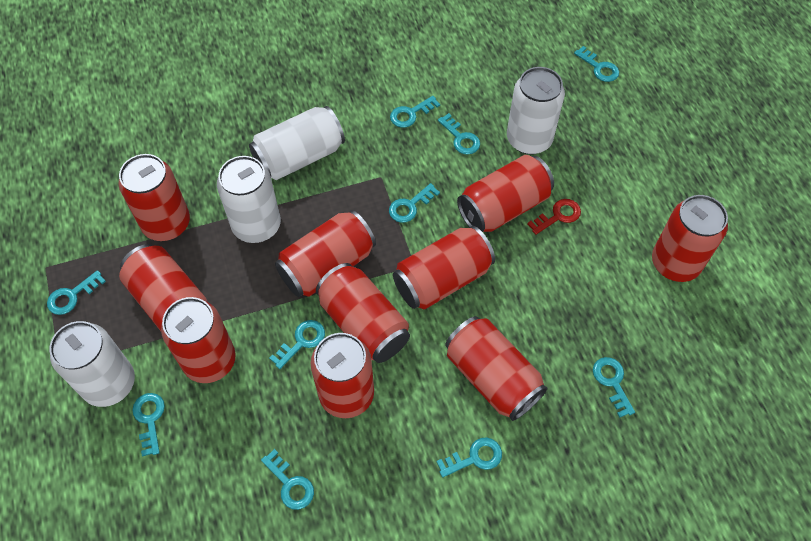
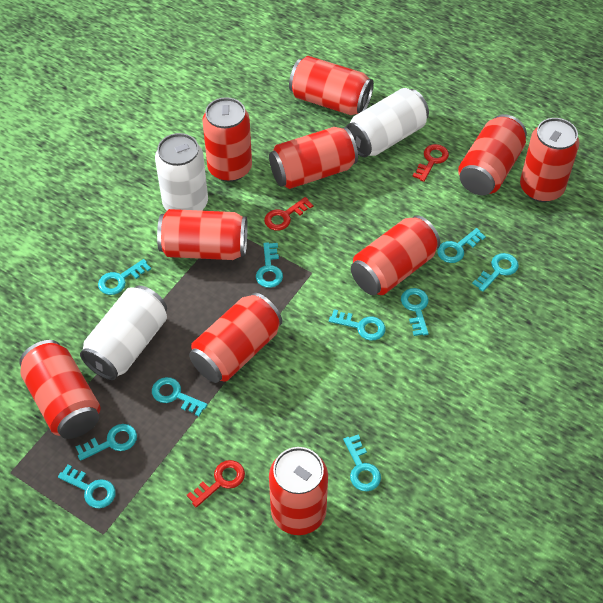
red key: 1 -> 3
white can: 4 -> 3

